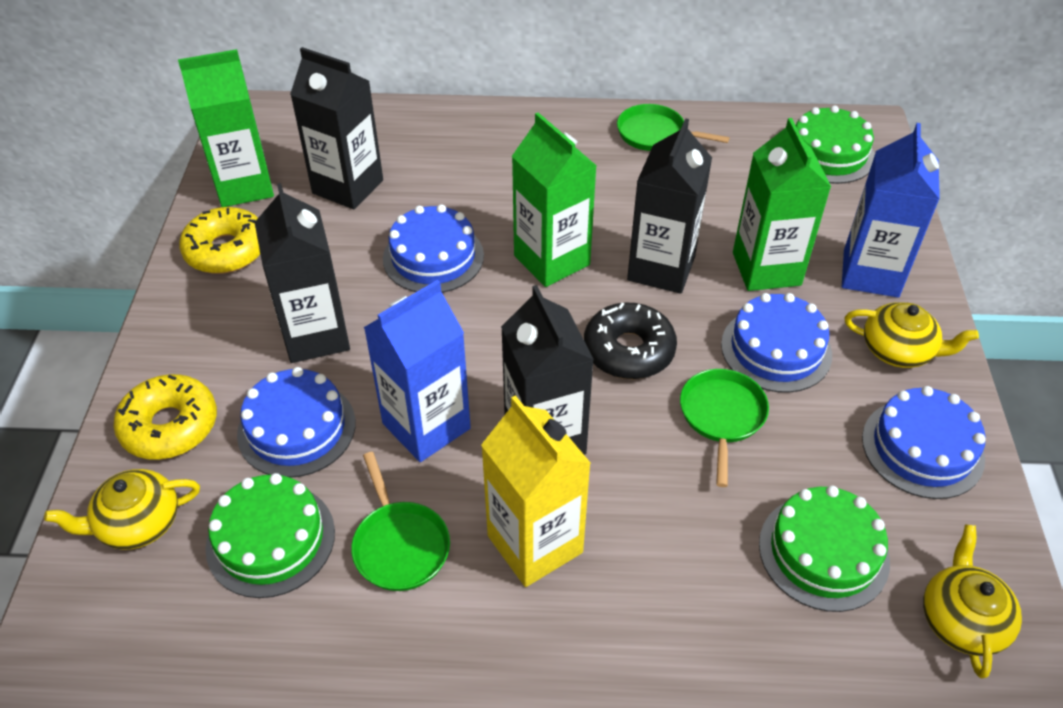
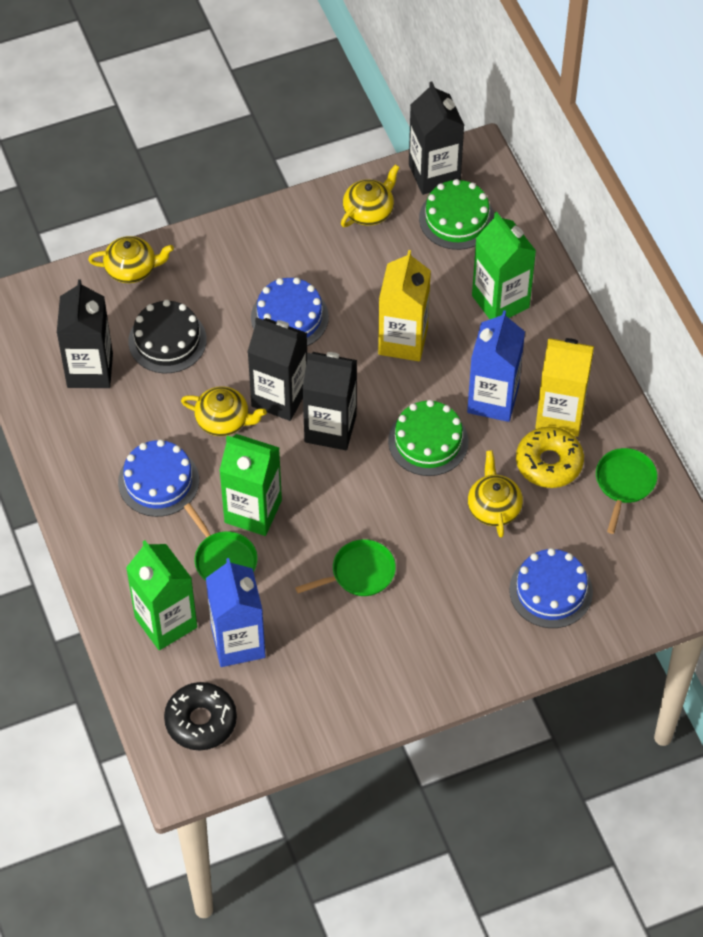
black cake: 0 -> 1
blue cake: 4 -> 3
green cake: 3 -> 2
yellow carton: 1 -> 2
yellow donut: 2 -> 1
yellow teapot: 3 -> 4

